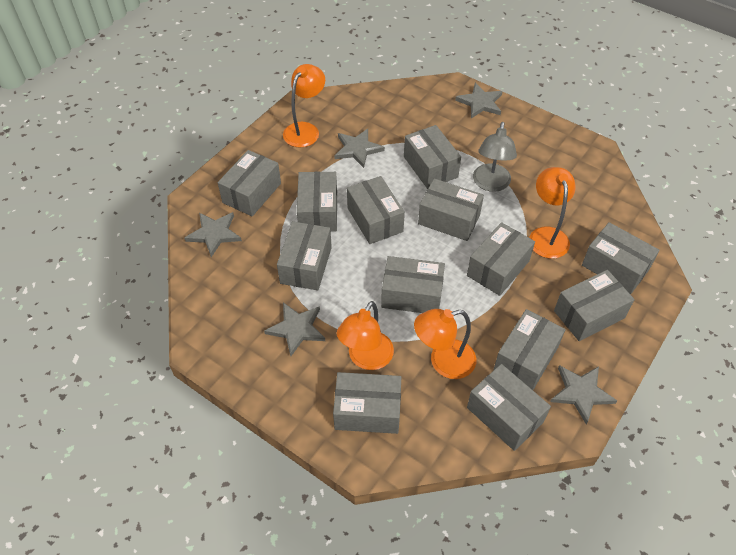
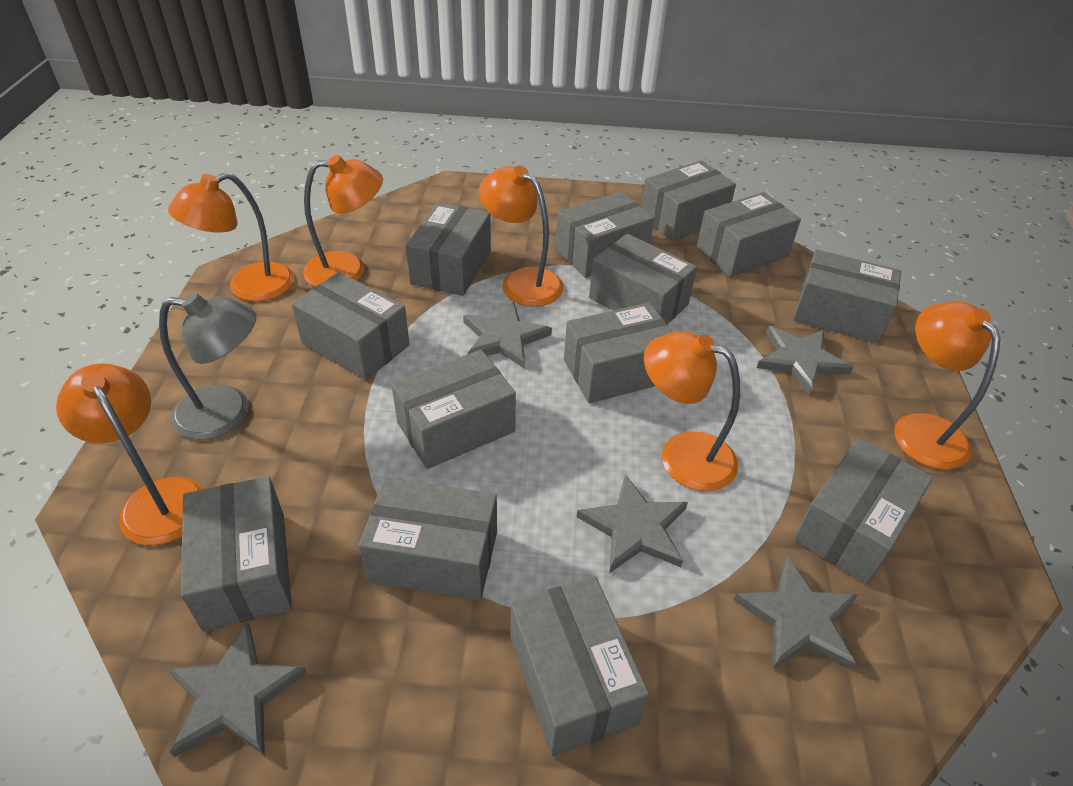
orange lamp: 4 -> 6

